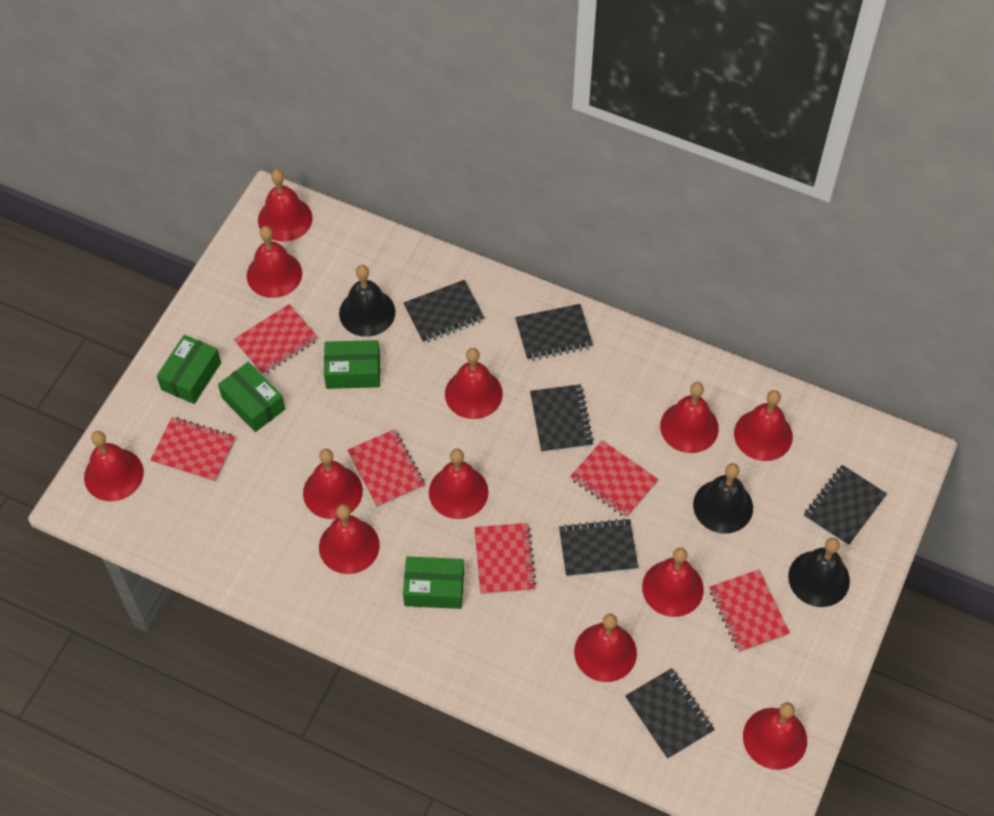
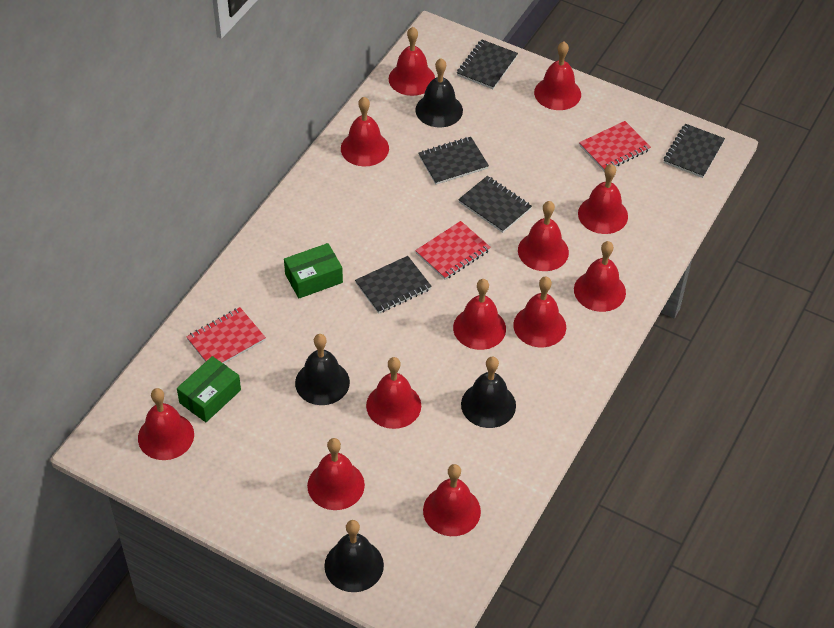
black bell: 3 -> 4
black notebook: 6 -> 5
green box: 4 -> 2
red notebook: 6 -> 3

